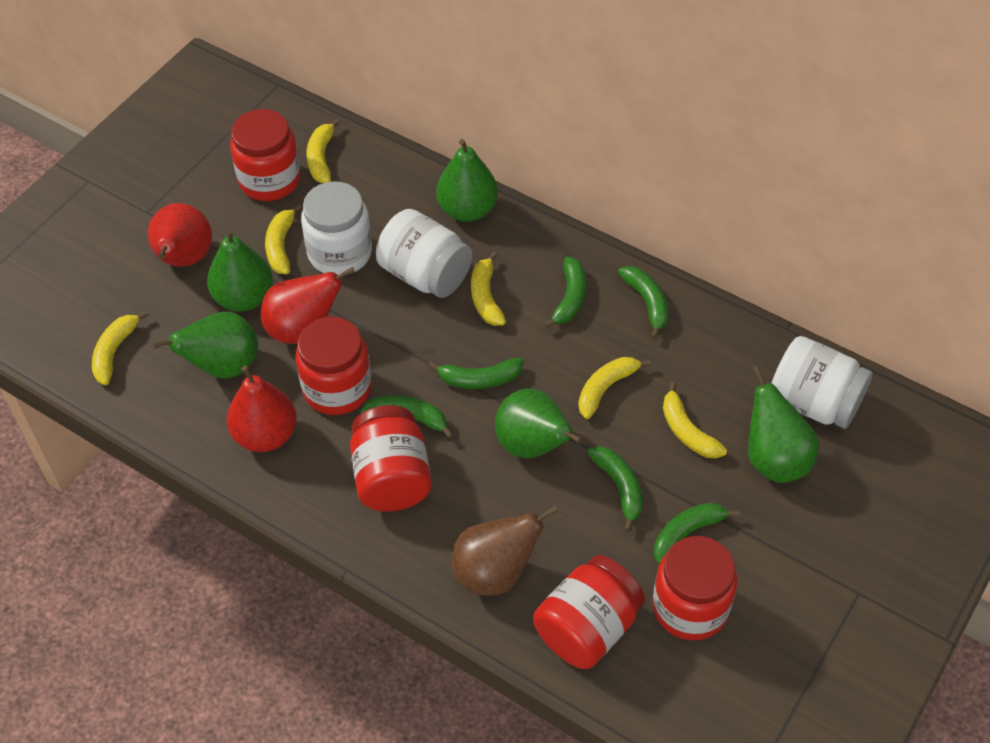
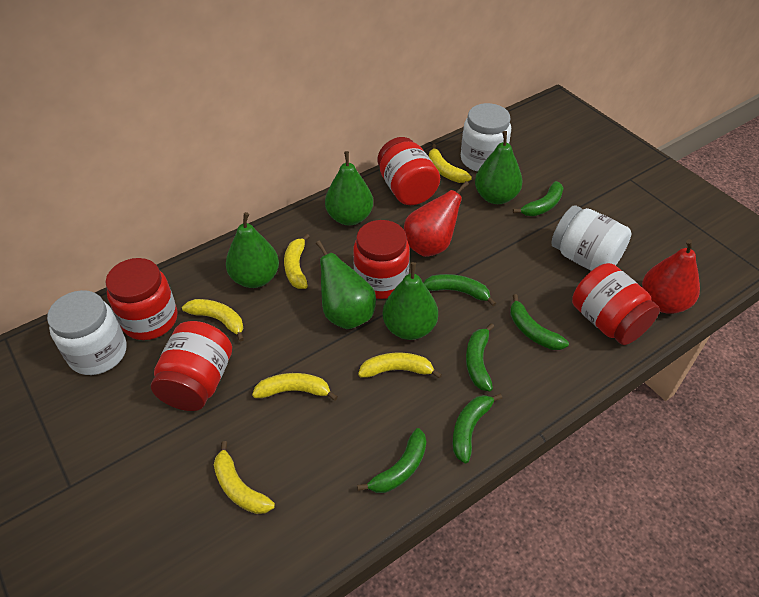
brown pear: 1 -> 0
red pear: 3 -> 2

